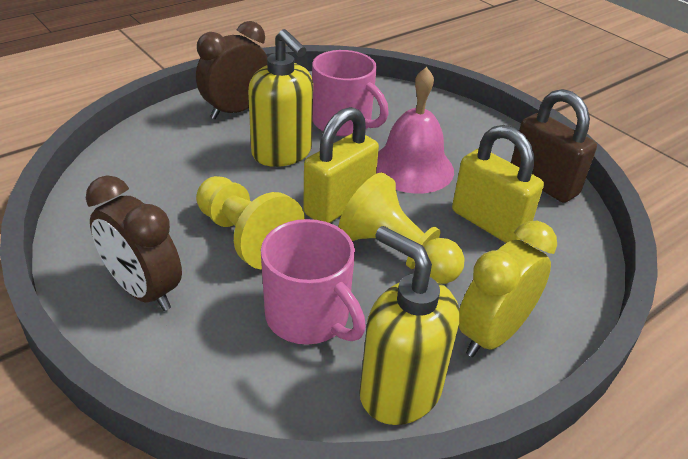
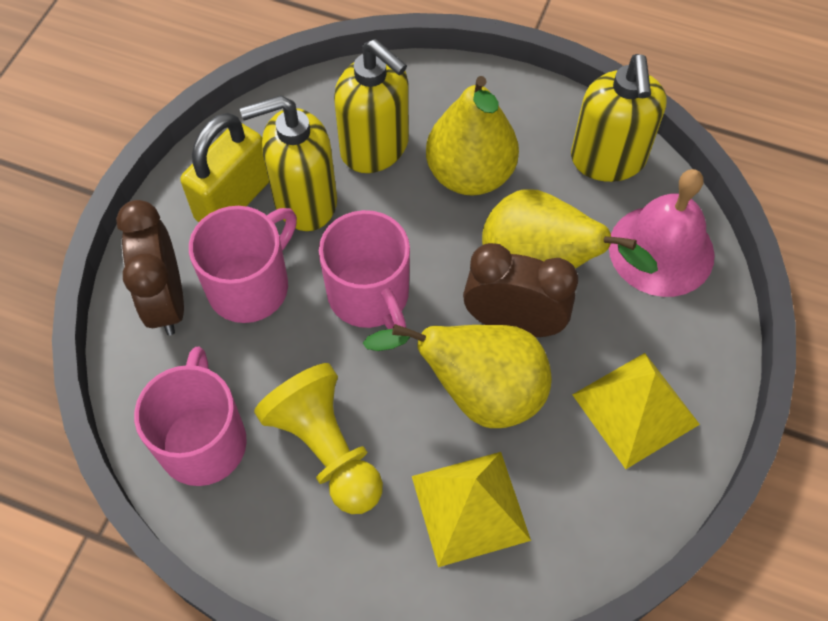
brown padlock: 1 -> 0
pink mug: 2 -> 3
yellow clock: 1 -> 0
yellow padlock: 2 -> 1
yellow pawn: 2 -> 1
yellow pear: 0 -> 3
yellow pyramid: 0 -> 2
yellow soap dispenser: 2 -> 3

